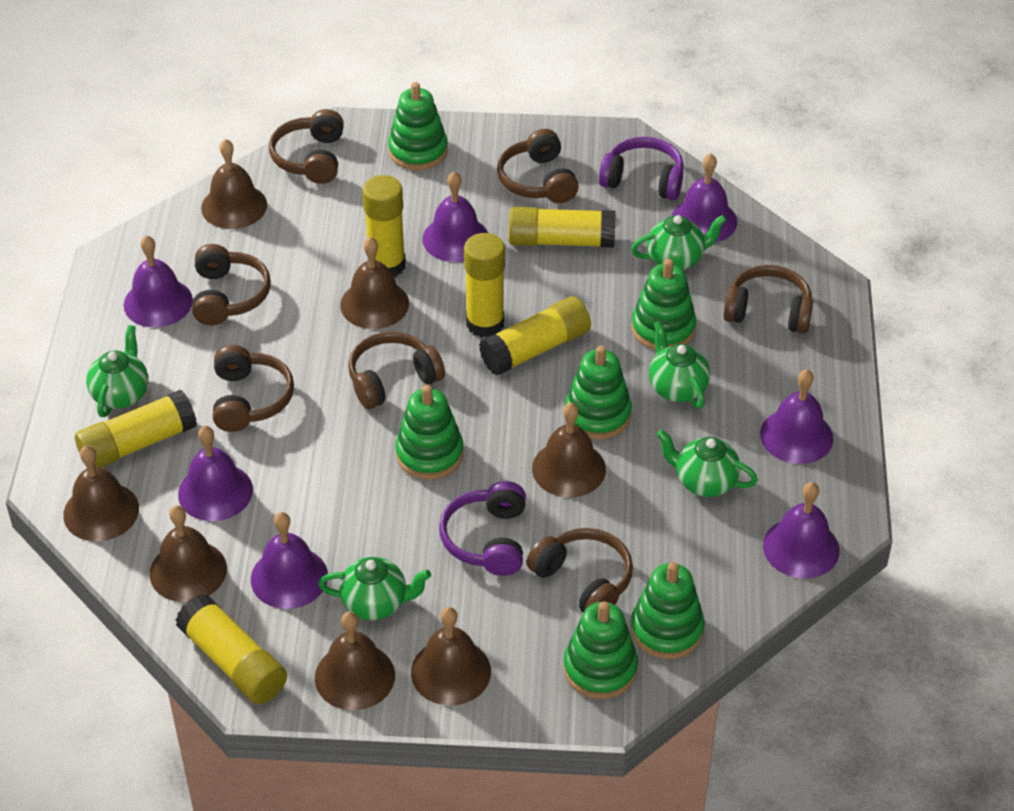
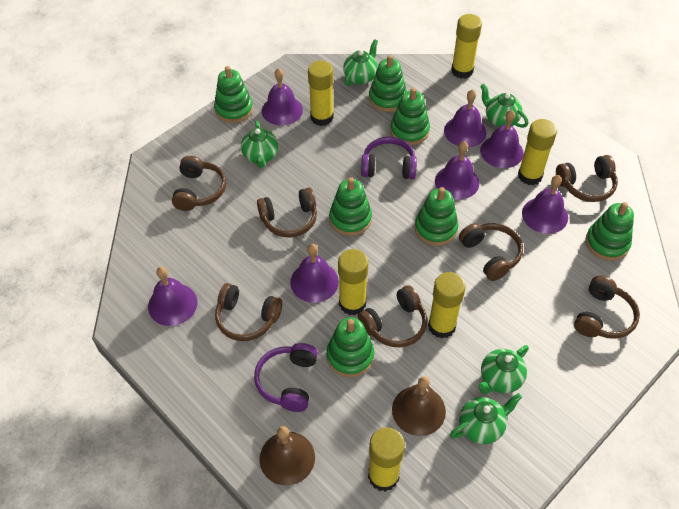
brown bell: 7 -> 2
green stacking toy: 6 -> 7

